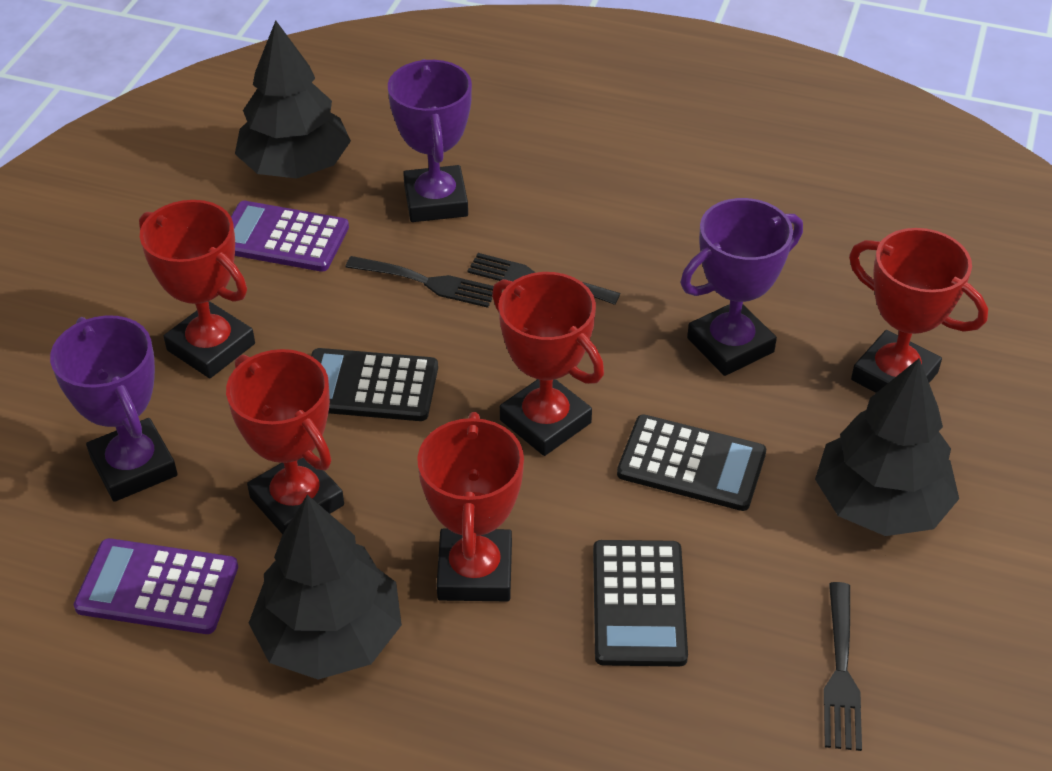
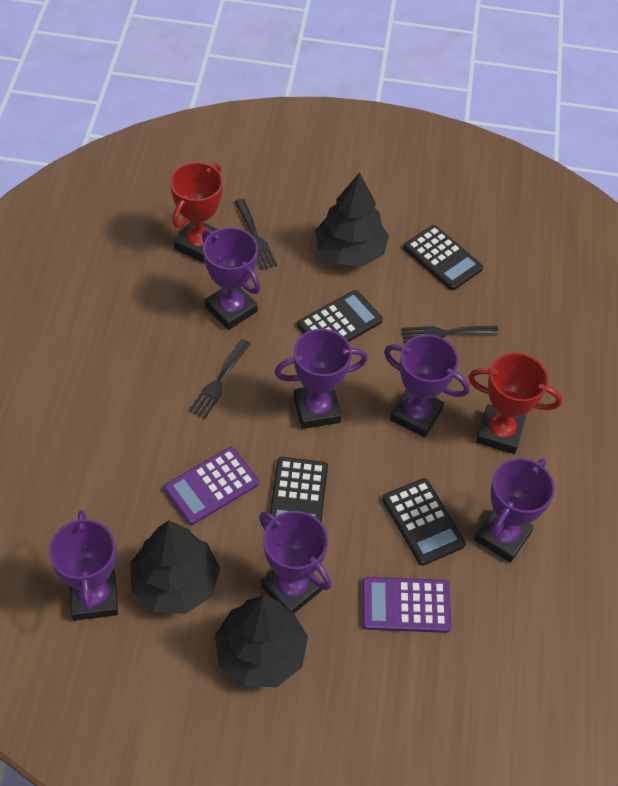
black calculator: 3 -> 4
purple trophy: 3 -> 6
red trophy: 5 -> 2

